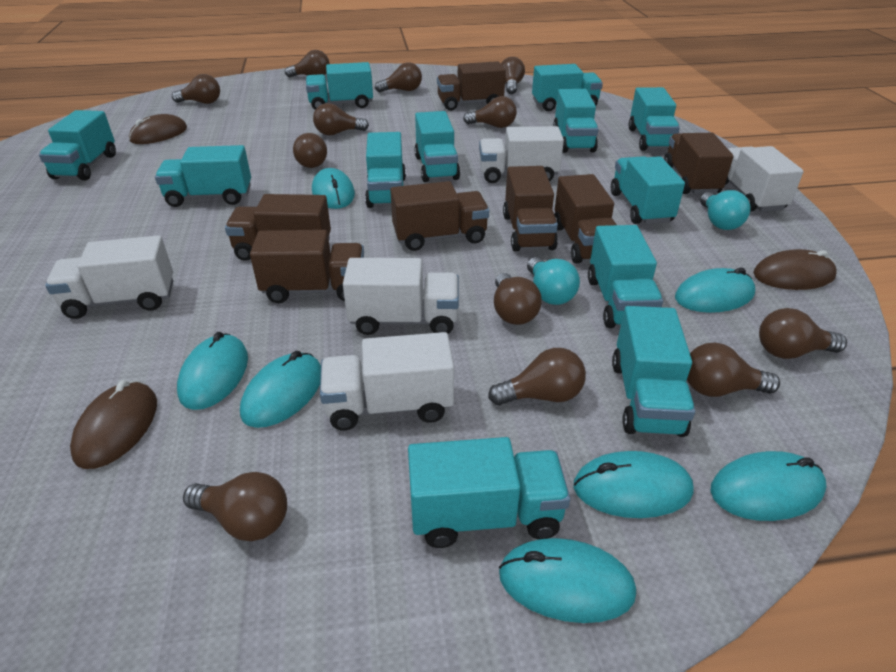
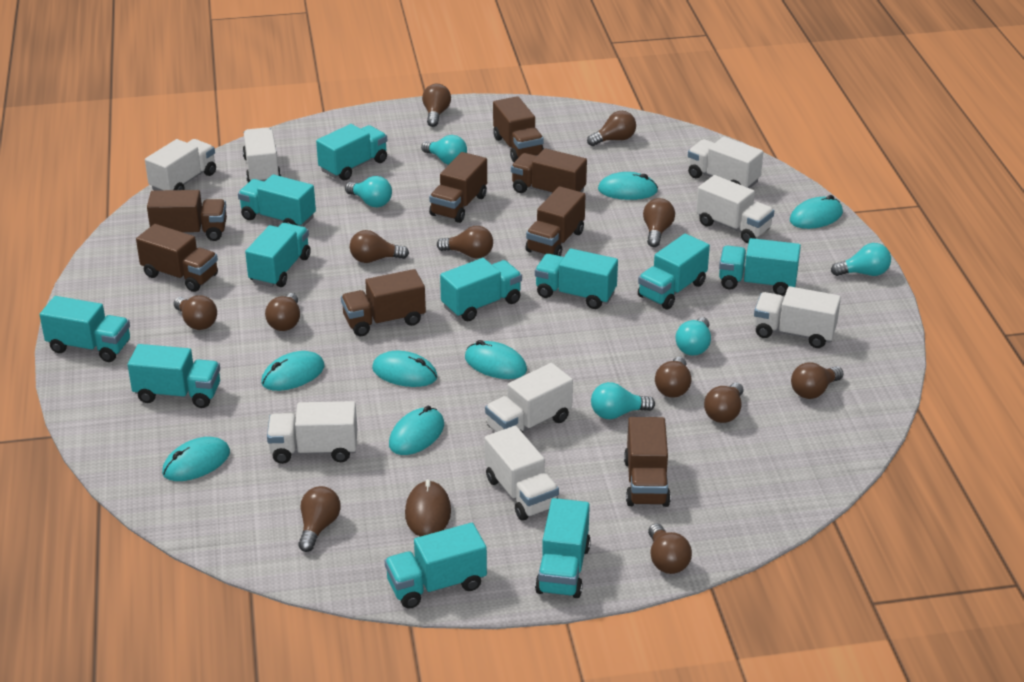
brown mouse: 3 -> 1
brown truck: 7 -> 8
turquoise light bulb: 2 -> 5
turquoise truck: 12 -> 11
white truck: 5 -> 8

